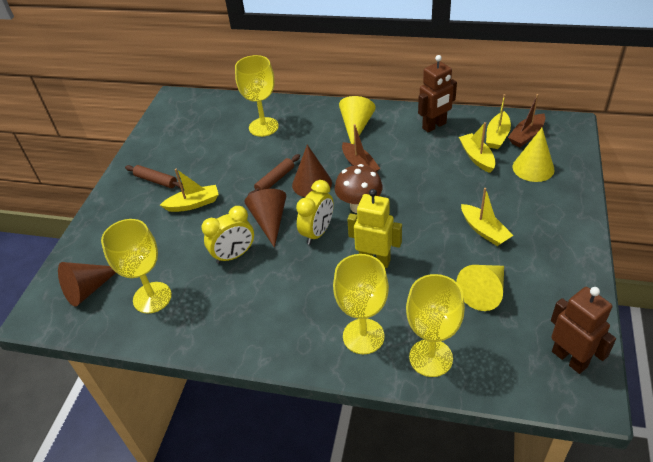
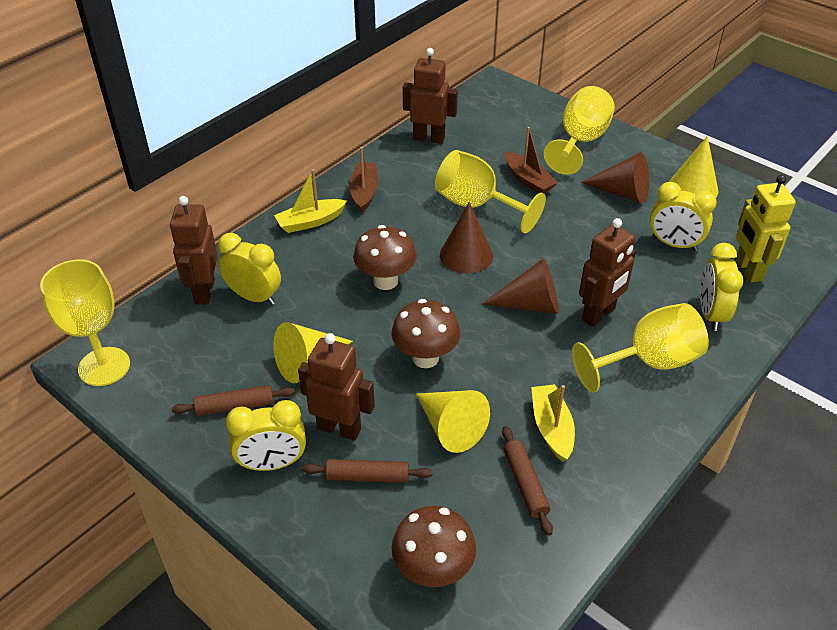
brown mushroom: 1 -> 3
brown robot: 2 -> 4
brown rolling pin: 2 -> 3
yellow boat: 4 -> 2
yellow clock: 2 -> 4

